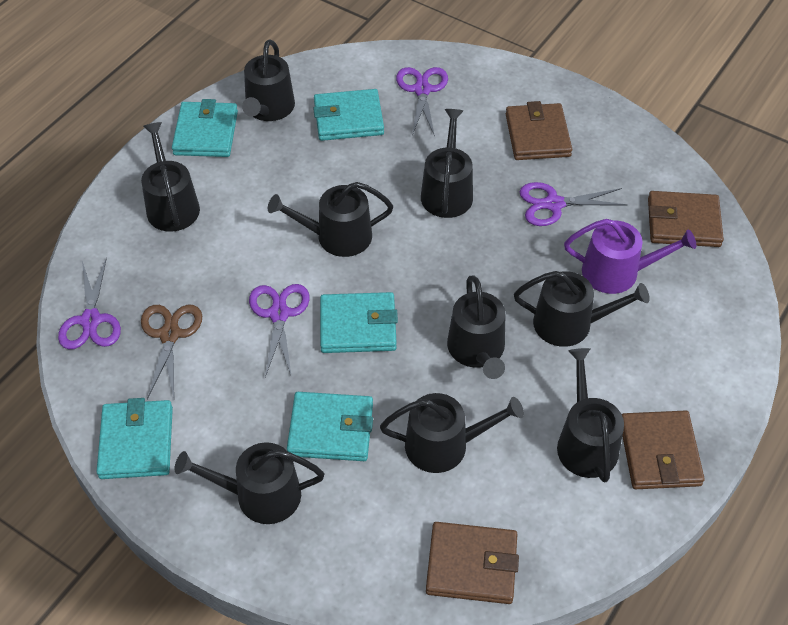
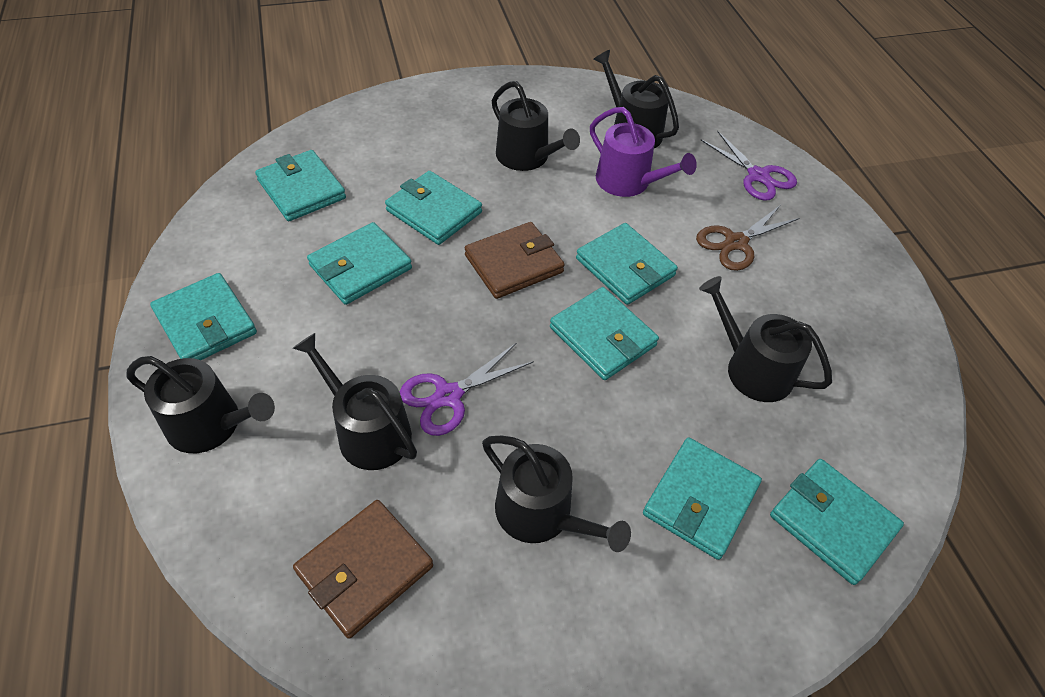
black watering can: 9 -> 6
brown wallet: 4 -> 2
purple scissors: 4 -> 2
turquoise wallet: 5 -> 8

